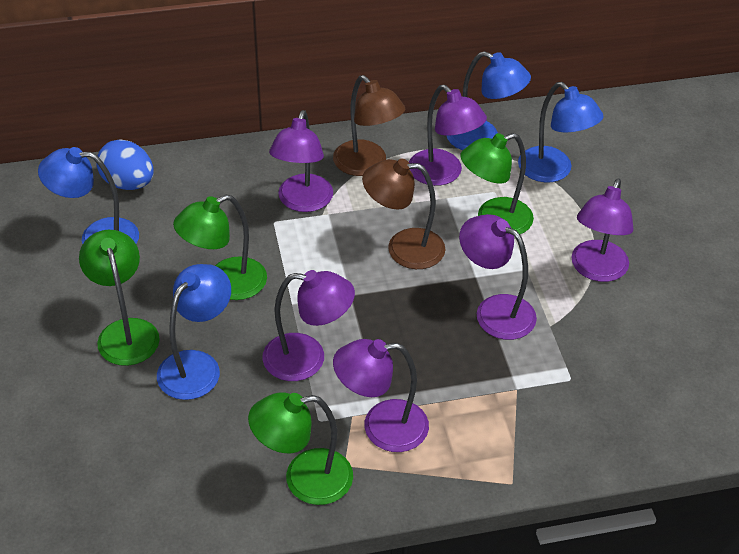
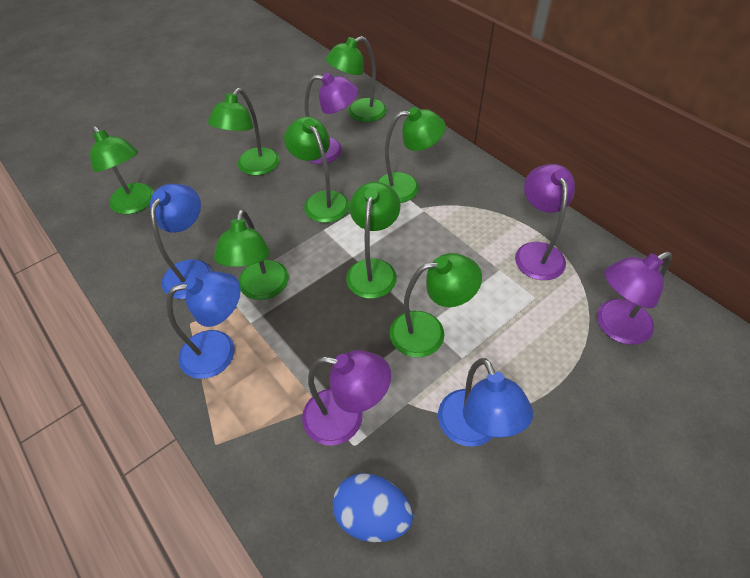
blue lamp: 4 -> 3
brown lamp: 2 -> 0
green lamp: 4 -> 8
purple lamp: 6 -> 4

